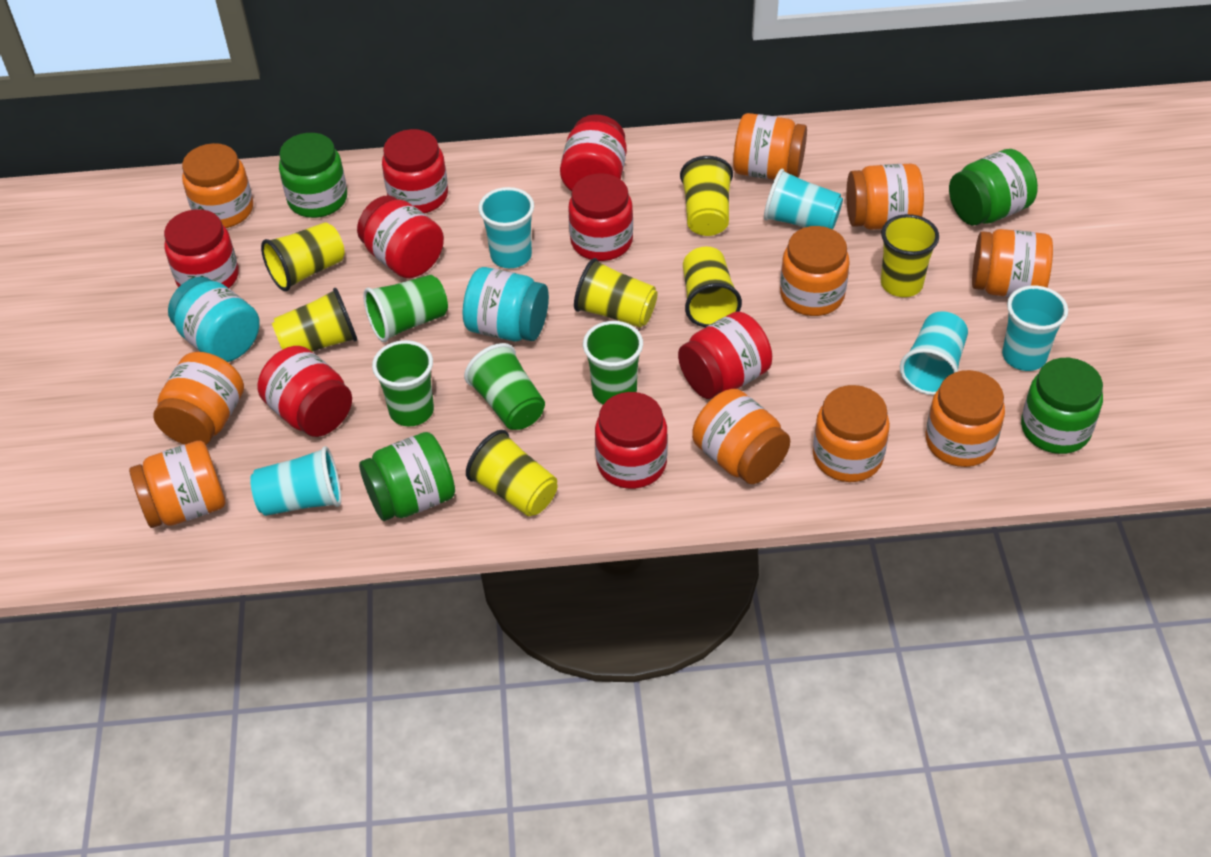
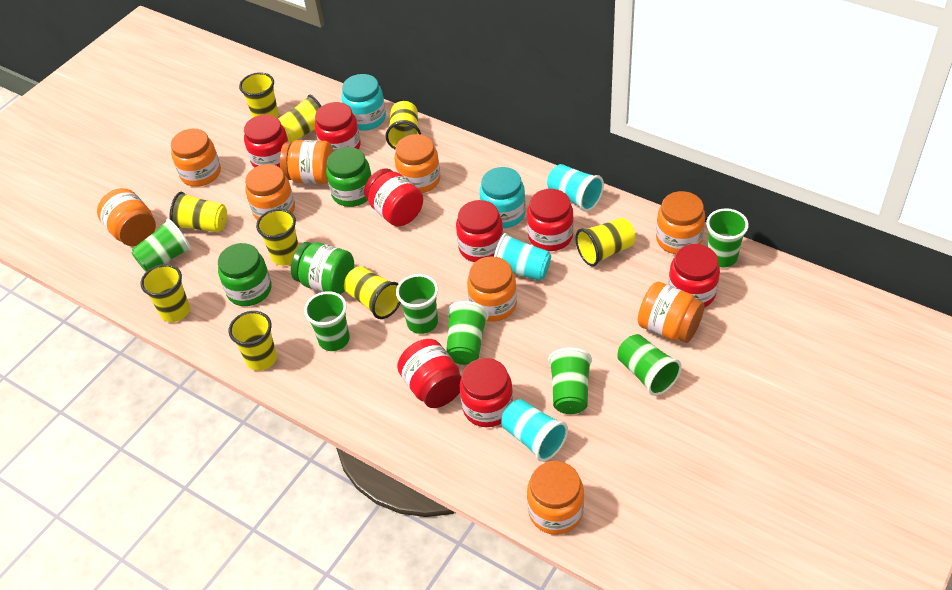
green cup: 4 -> 7
green jar: 4 -> 3
orange jar: 10 -> 9
turquoise cup: 5 -> 3
yellow cup: 7 -> 9

